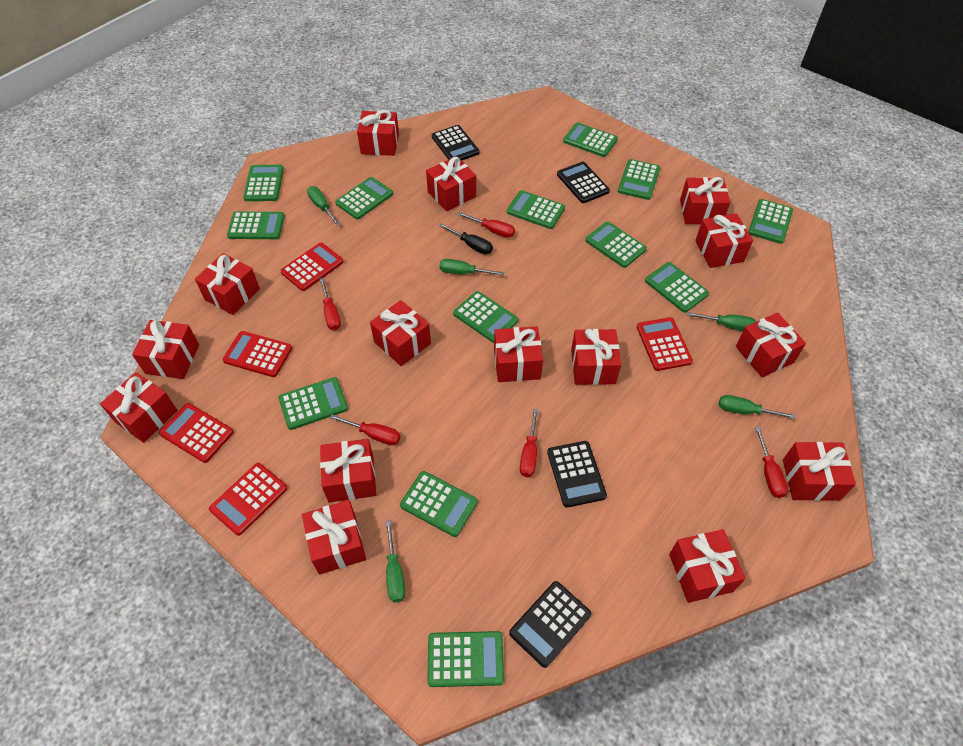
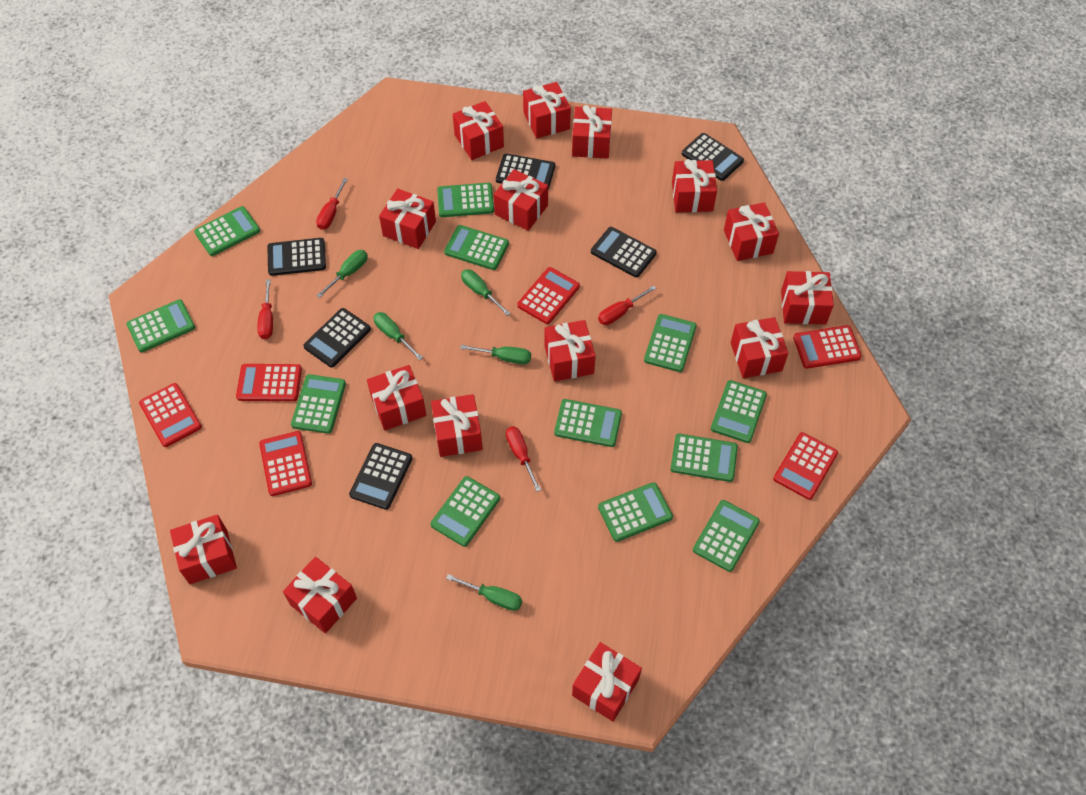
black calculator: 4 -> 6
black screwdriver: 1 -> 0
green calculator: 13 -> 12
red calculator: 5 -> 6
red screwdriver: 5 -> 4

